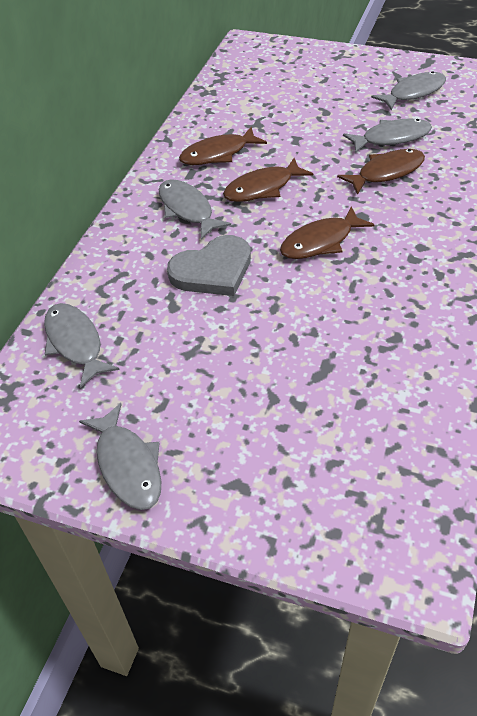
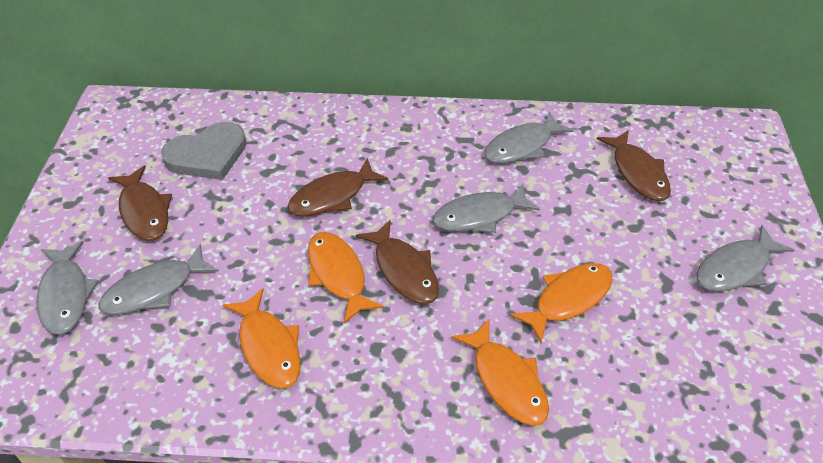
orange fish: 0 -> 4

